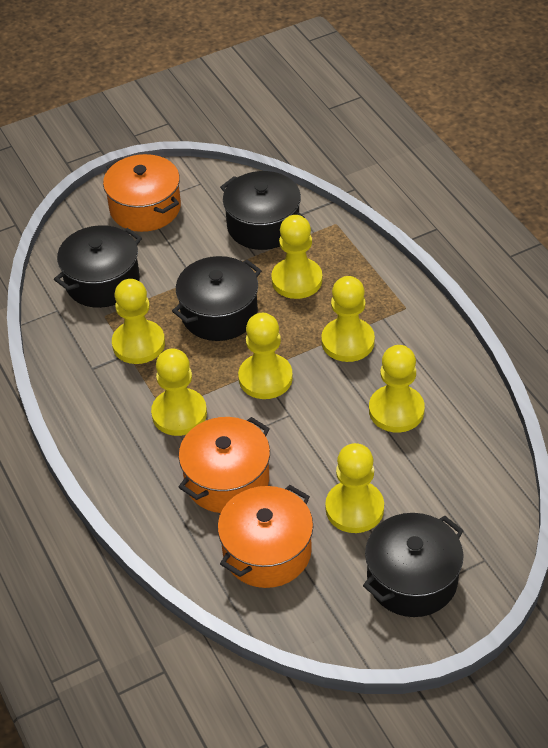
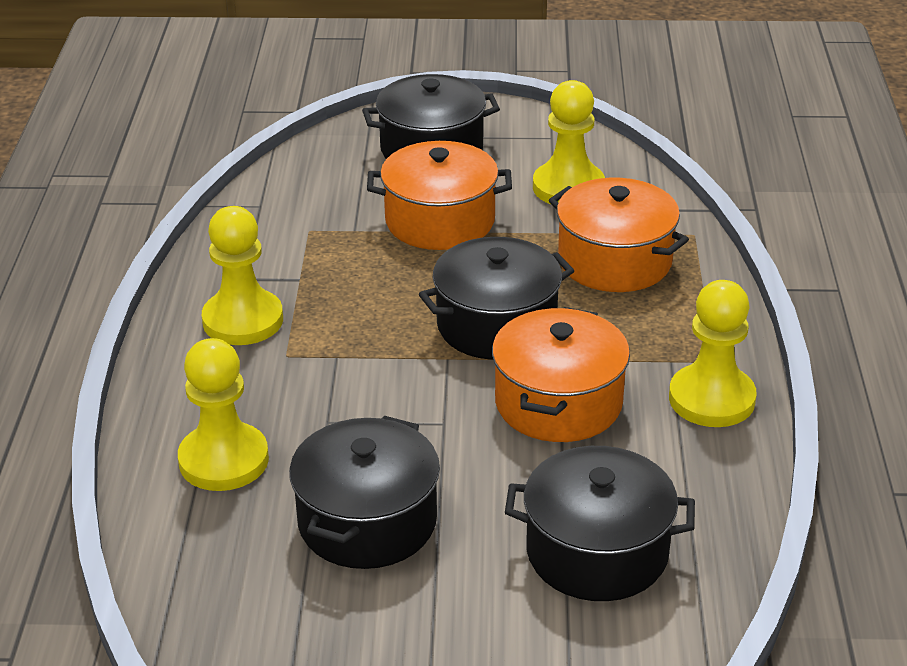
yellow pawn: 7 -> 4

